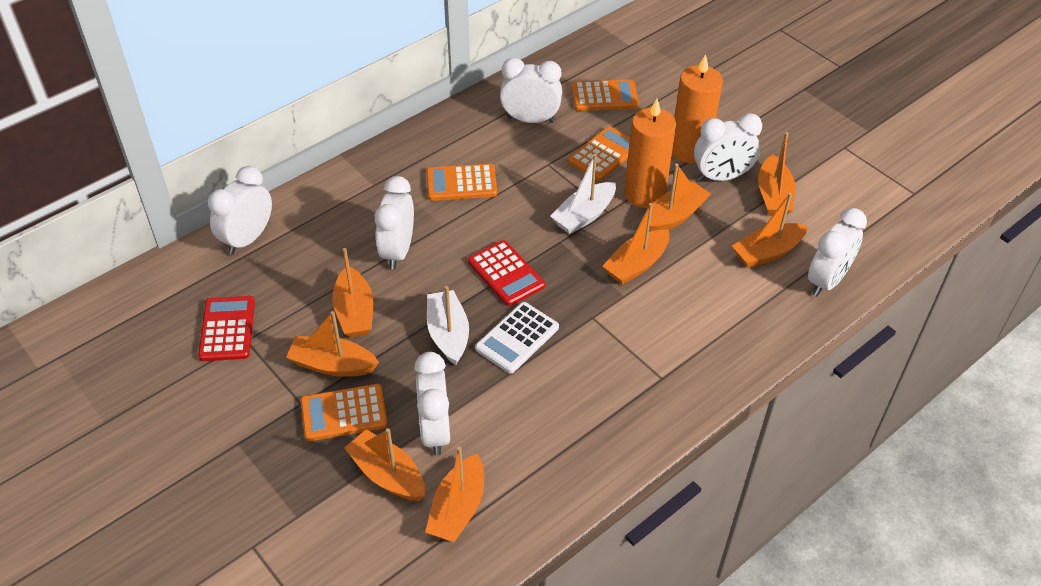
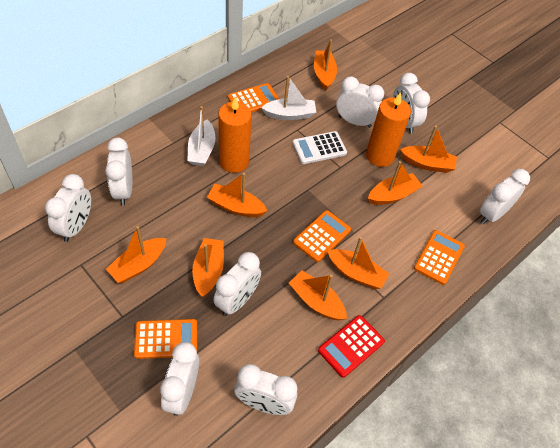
red calculator: 2 -> 1
white clock: 6 -> 8

